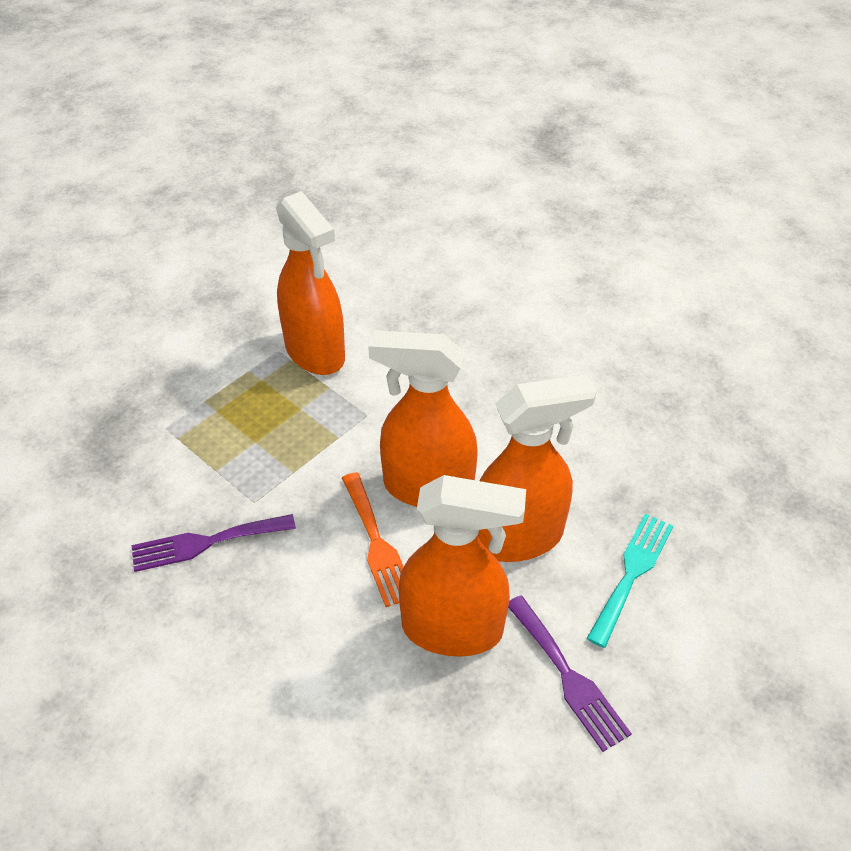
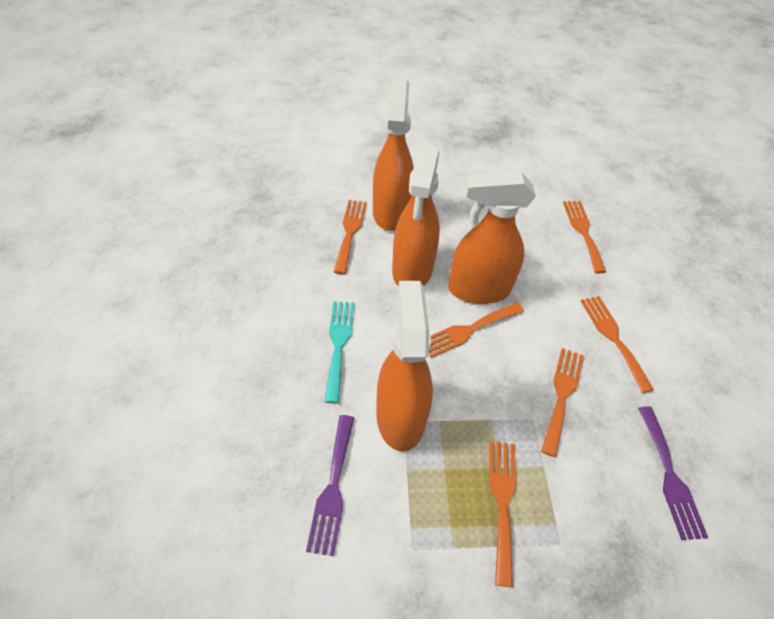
orange fork: 1 -> 6

